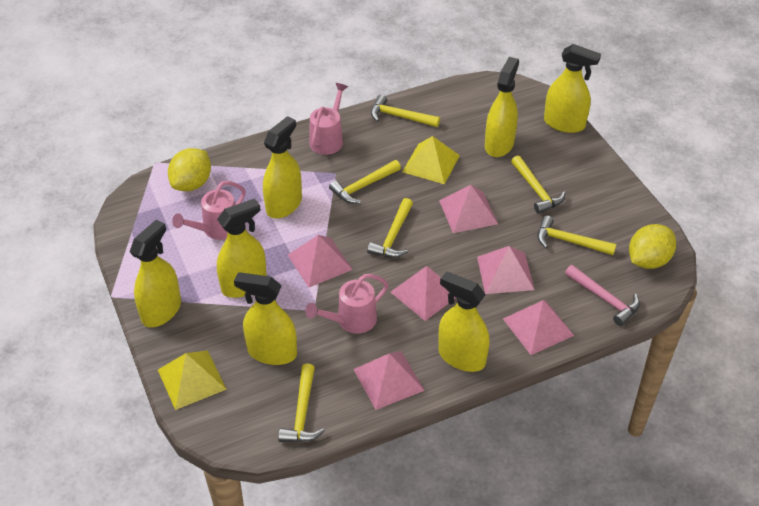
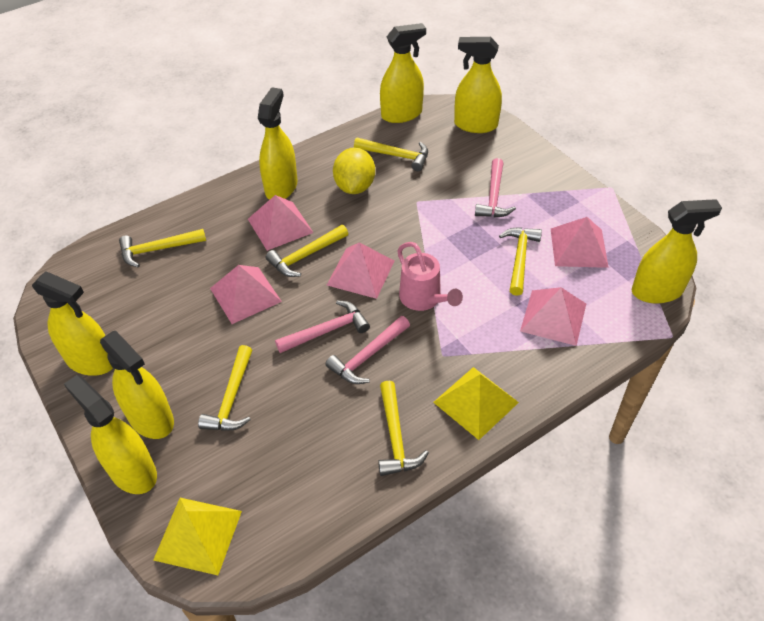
pink hammer: 1 -> 3
pink pyramid: 6 -> 5
pink watering can: 3 -> 1
yellow lemon: 2 -> 1

